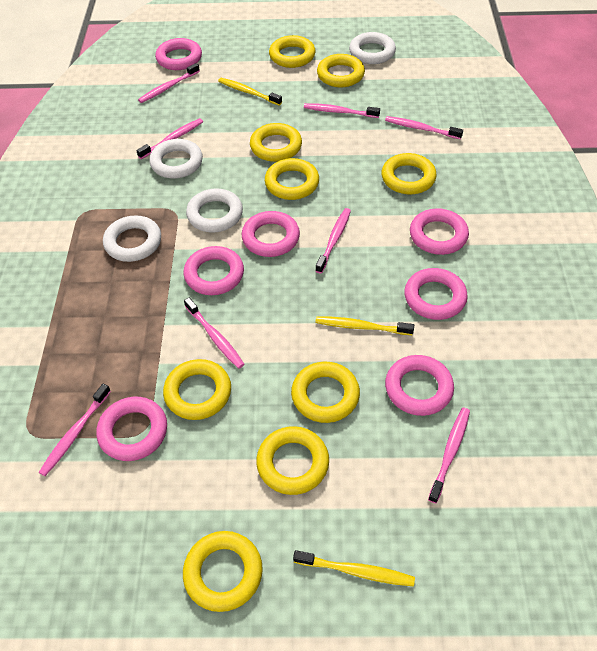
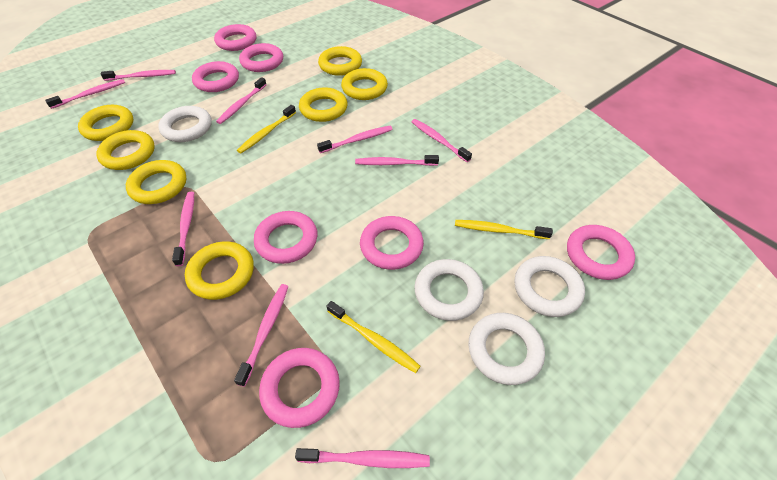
pink toothbrush: 8 -> 9
yellow ring: 9 -> 7

